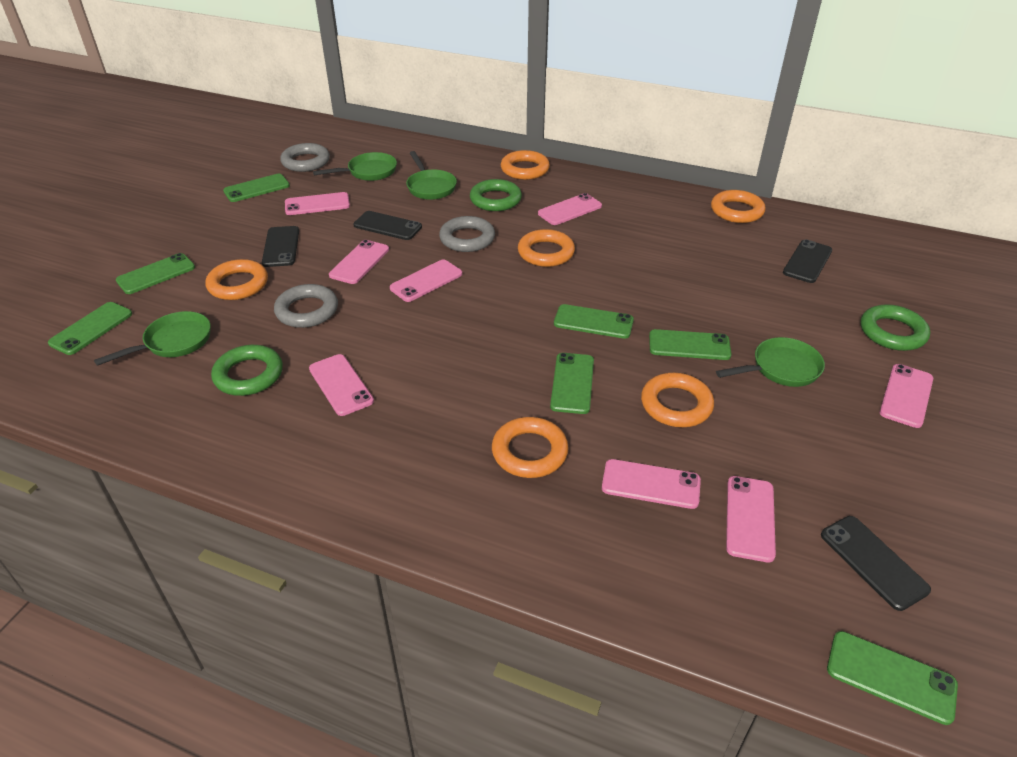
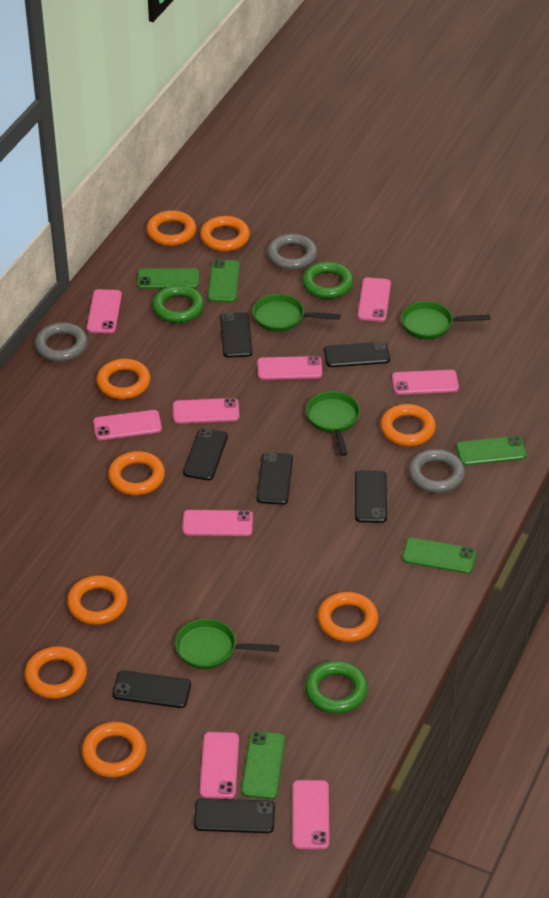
black phone: 4 -> 7
green phone: 7 -> 5
orange ring: 6 -> 9
pink phone: 8 -> 9

